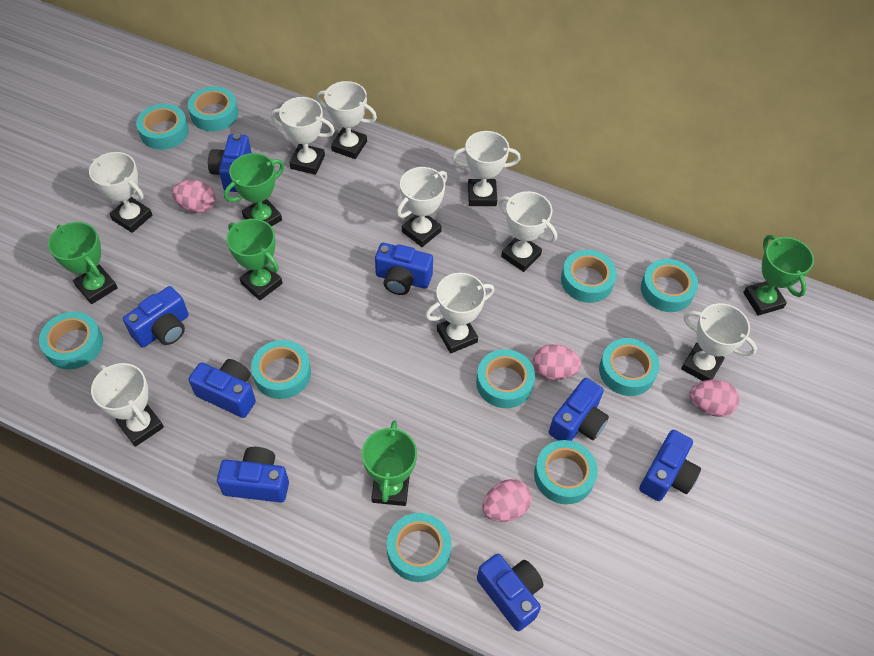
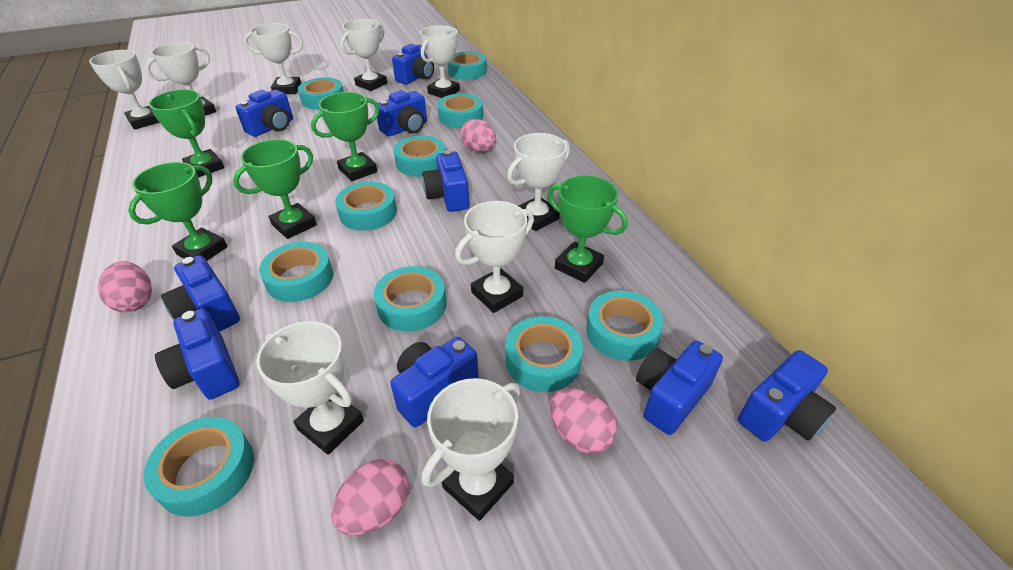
blue camera: 8 -> 9

